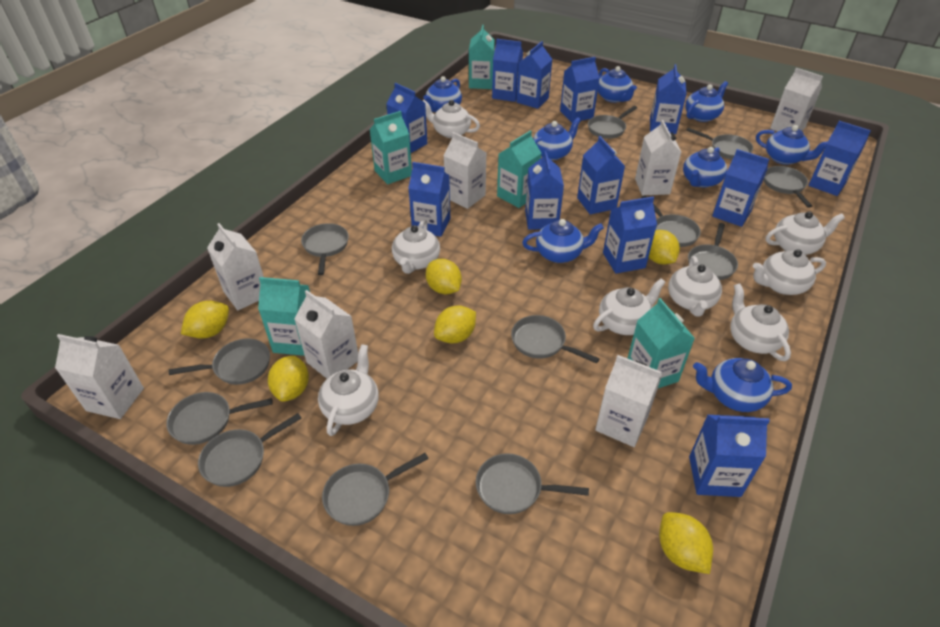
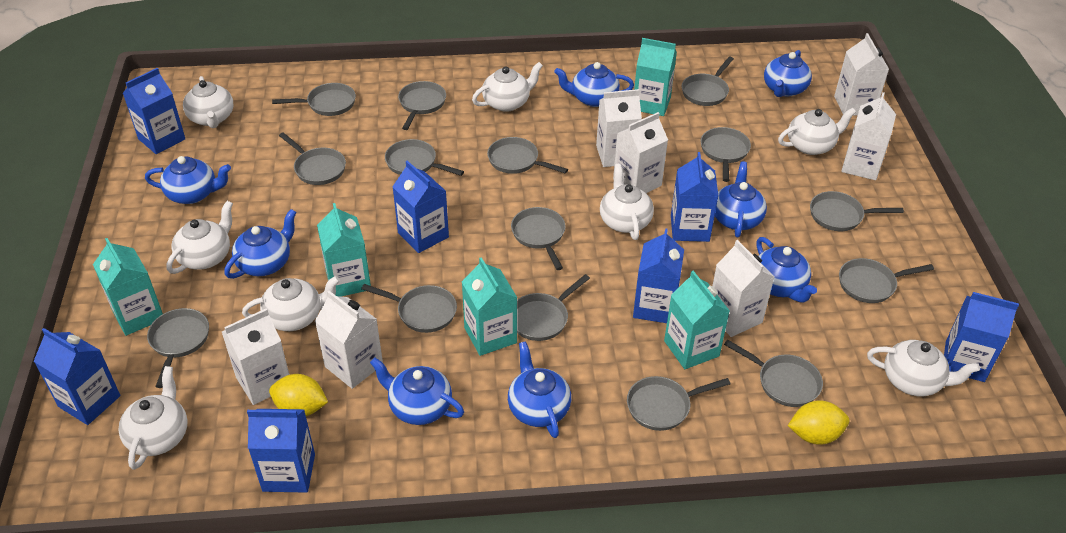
blue carton: 12 -> 7
grey pan: 12 -> 15
yellow lemon: 6 -> 2

